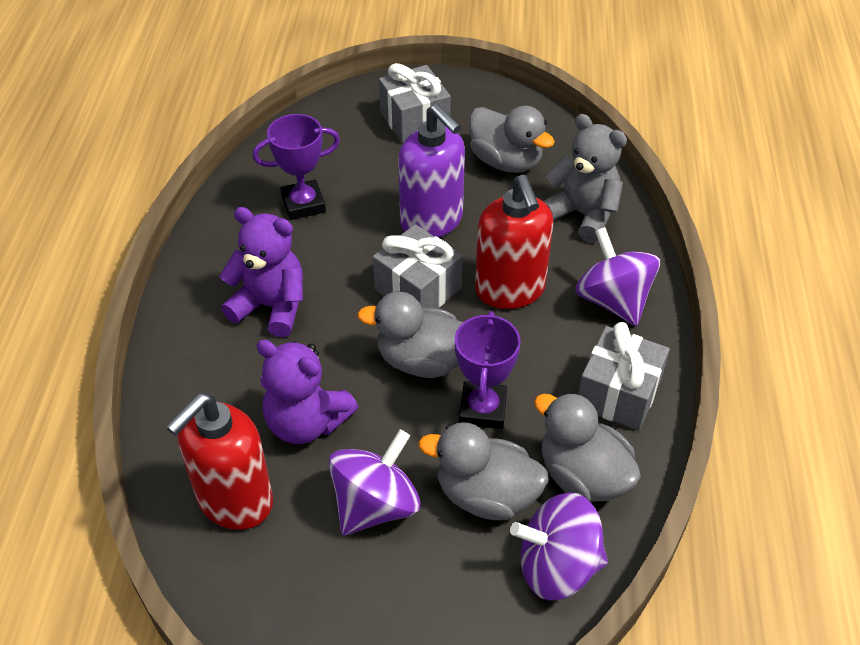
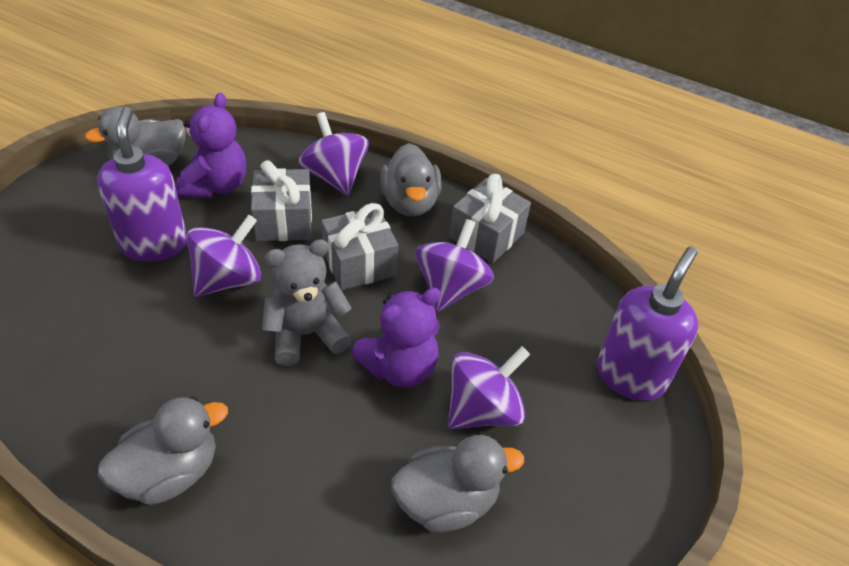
purple soap dispenser: 1 -> 2
purple spinning top: 3 -> 4
purple trophy: 2 -> 0
red soap dispenser: 2 -> 0

